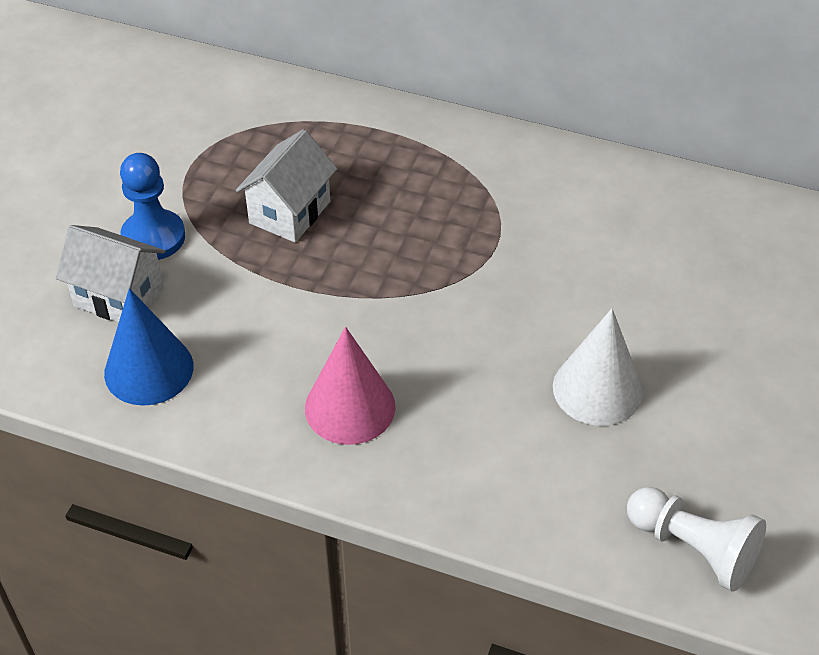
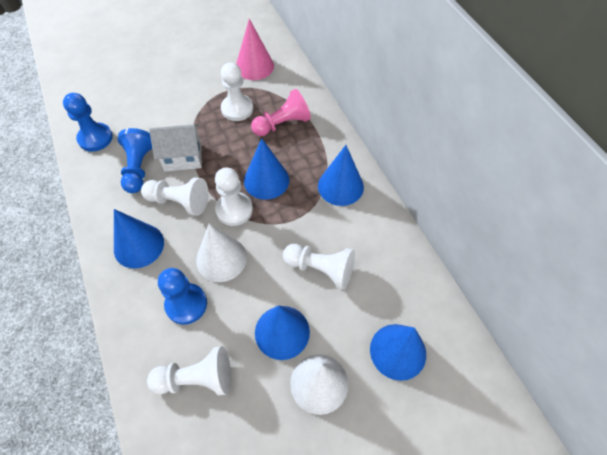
blue cone: 1 -> 5
blue pawn: 1 -> 3
pink pawn: 0 -> 1
white cone: 1 -> 2
white house: 2 -> 1
white pawn: 1 -> 5

